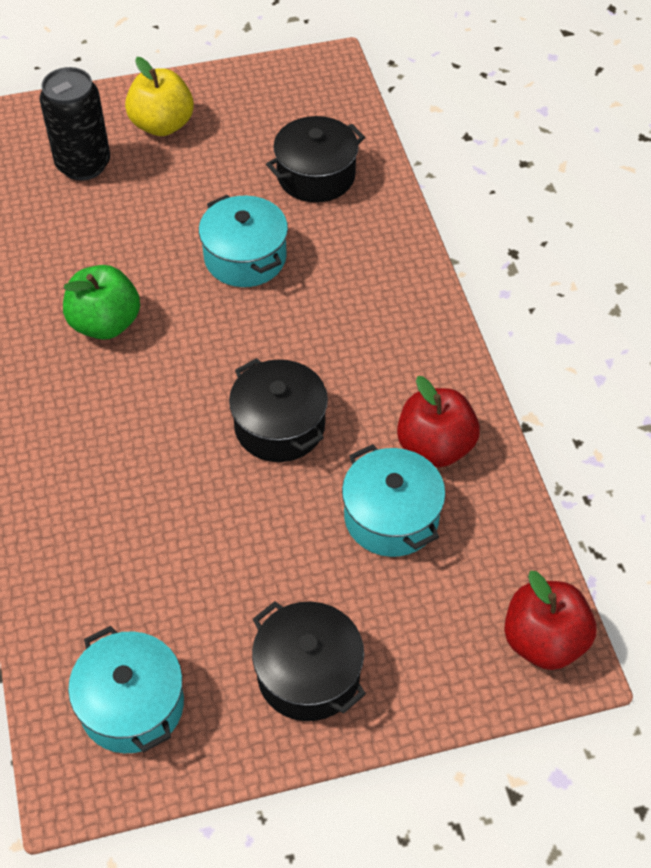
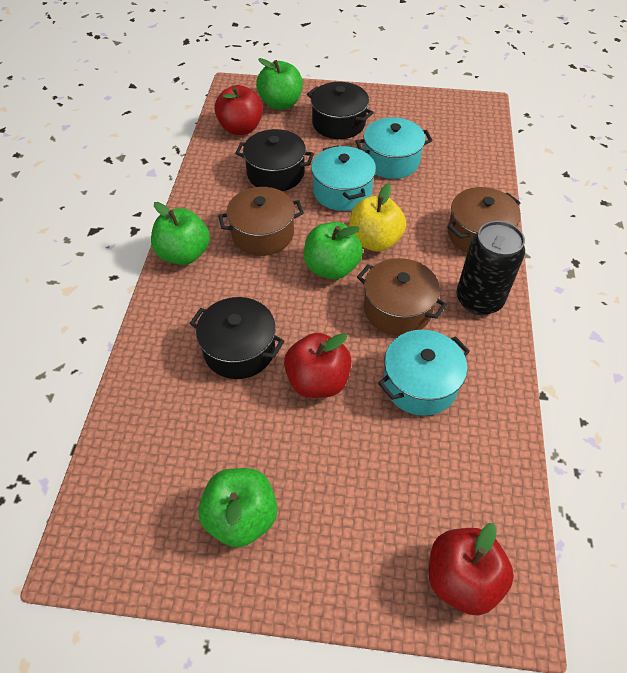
brown pot: 0 -> 3
green apple: 1 -> 4
red apple: 2 -> 3

